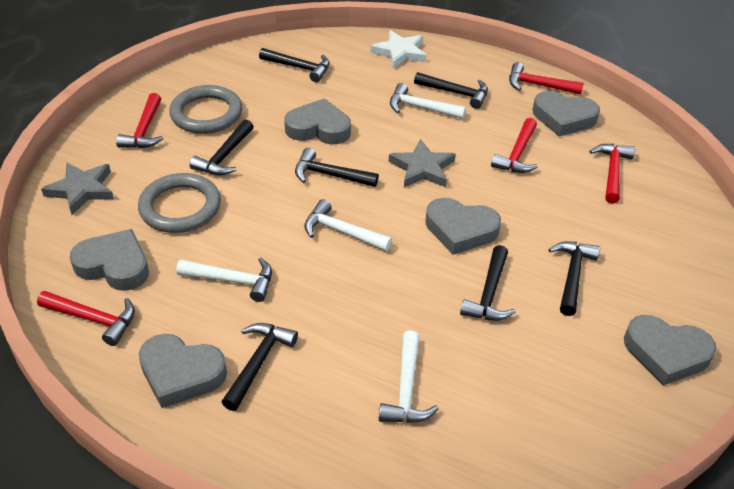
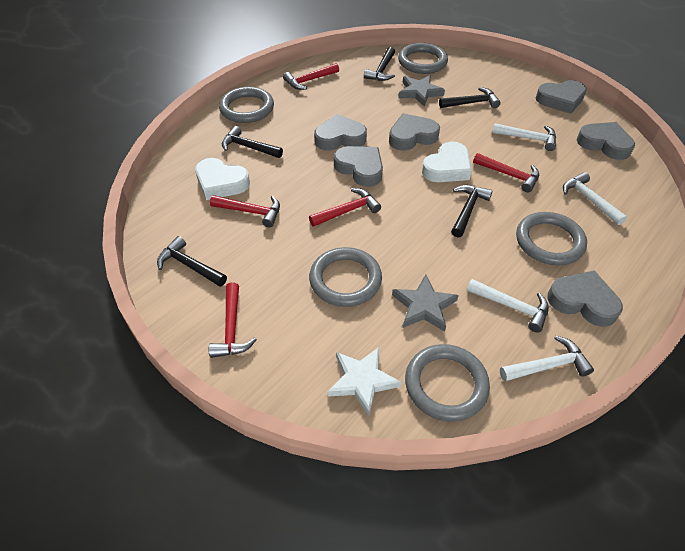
black hammer: 7 -> 5
grey ring: 2 -> 5
white heart: 0 -> 2

